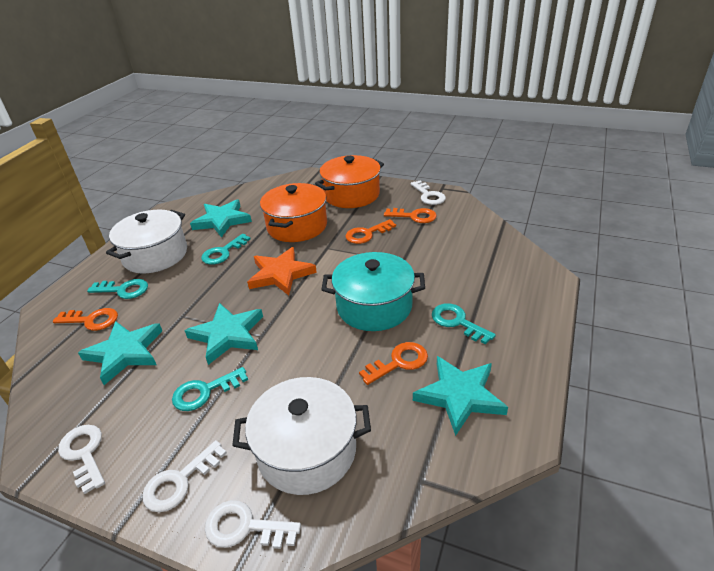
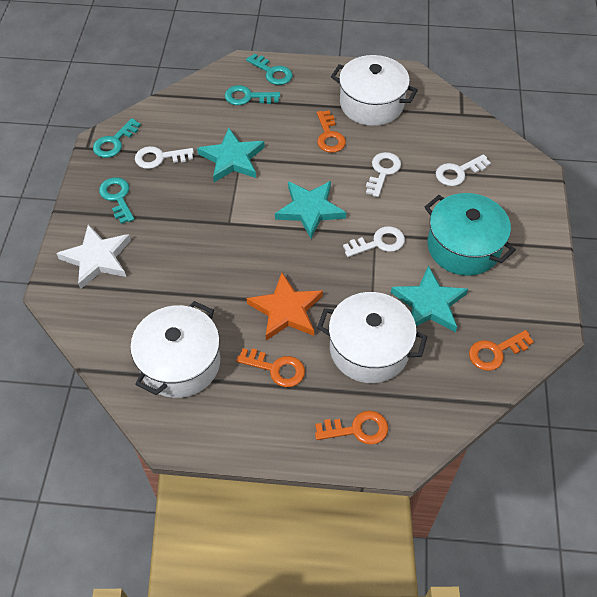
orange pot: 2 -> 0
turquoise star: 4 -> 3
white pot: 2 -> 3
white star: 0 -> 1

